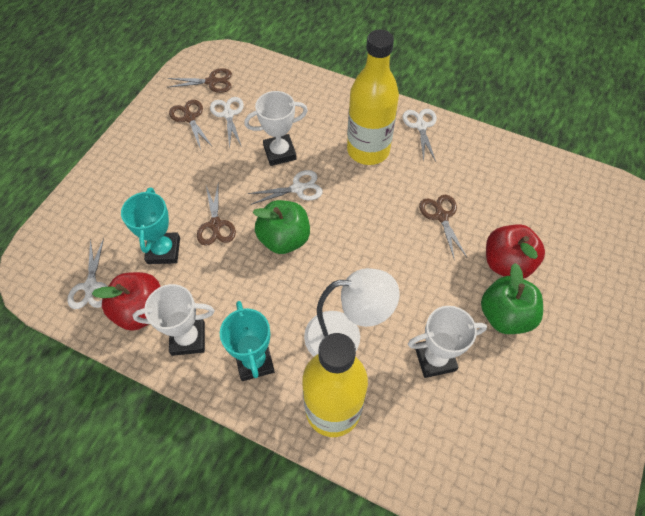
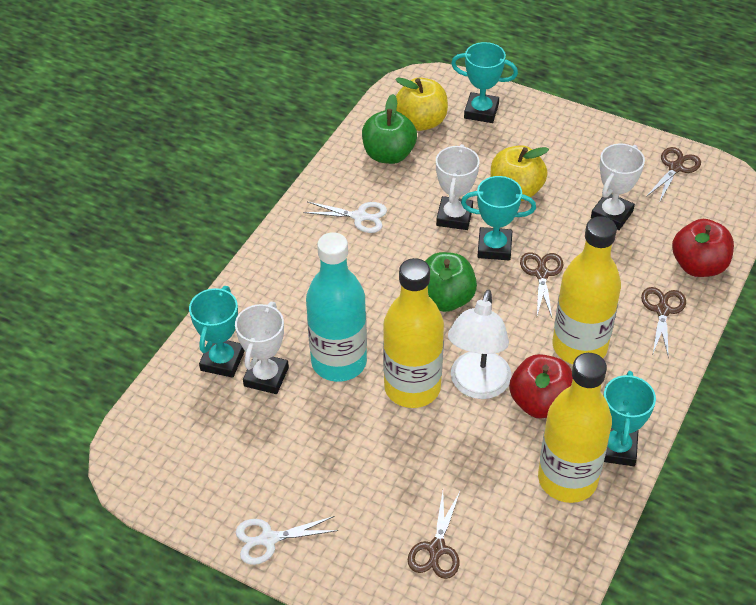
turquoise bottle: 0 -> 1
turquoise trophy: 2 -> 4
white scissors: 4 -> 2
yellow apple: 0 -> 2
yellow bottle: 2 -> 3

